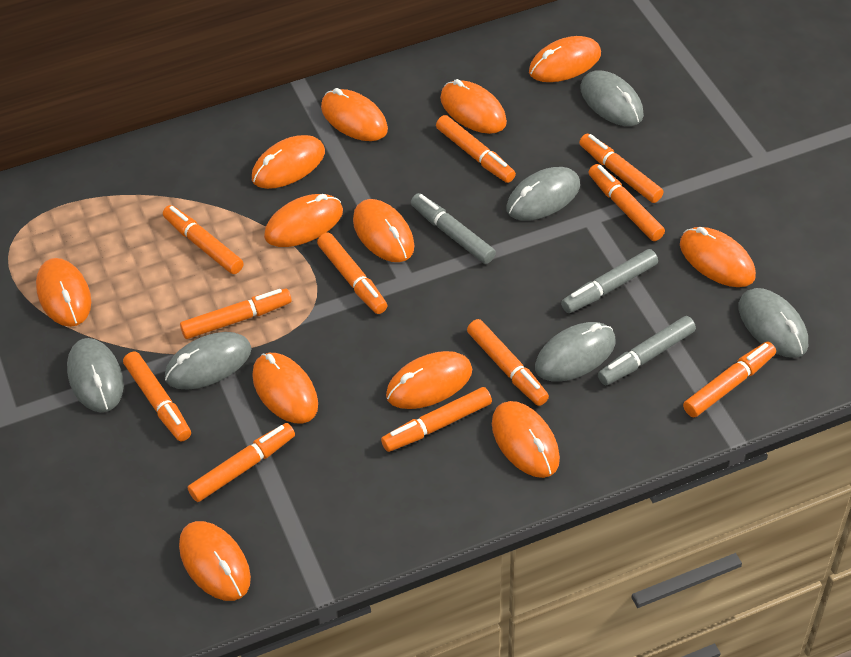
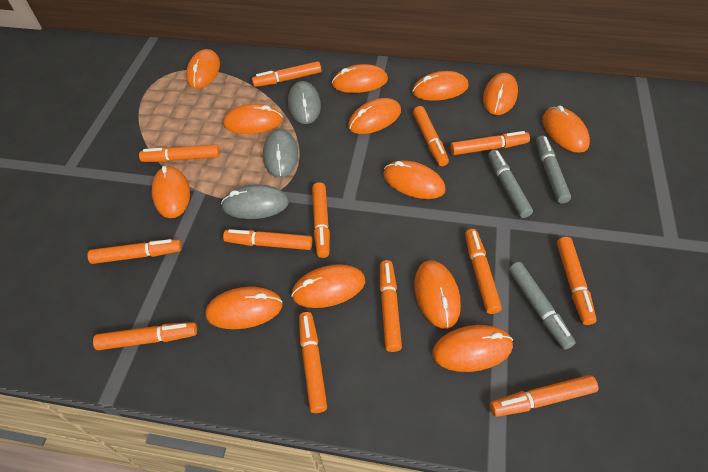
grey mouse: 6 -> 3
orange marker: 11 -> 13
orange mouse: 12 -> 13

